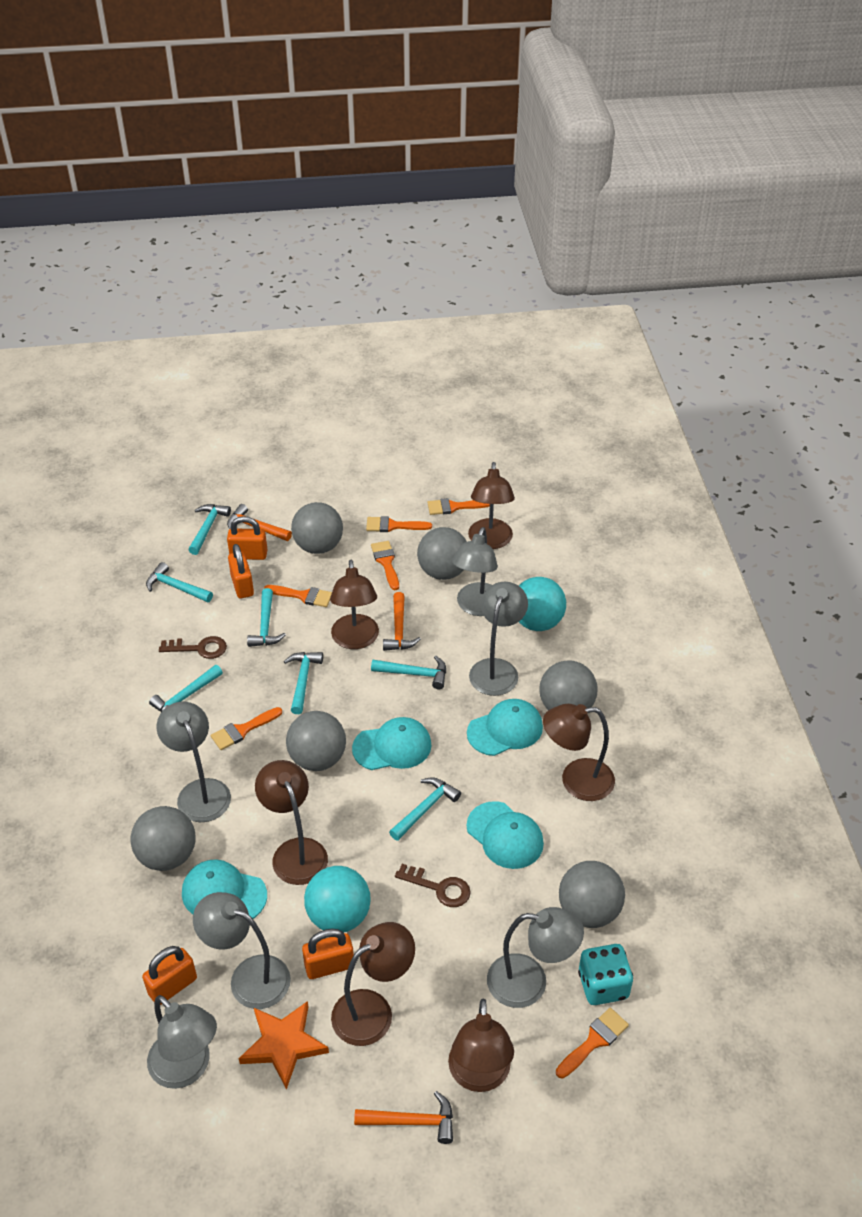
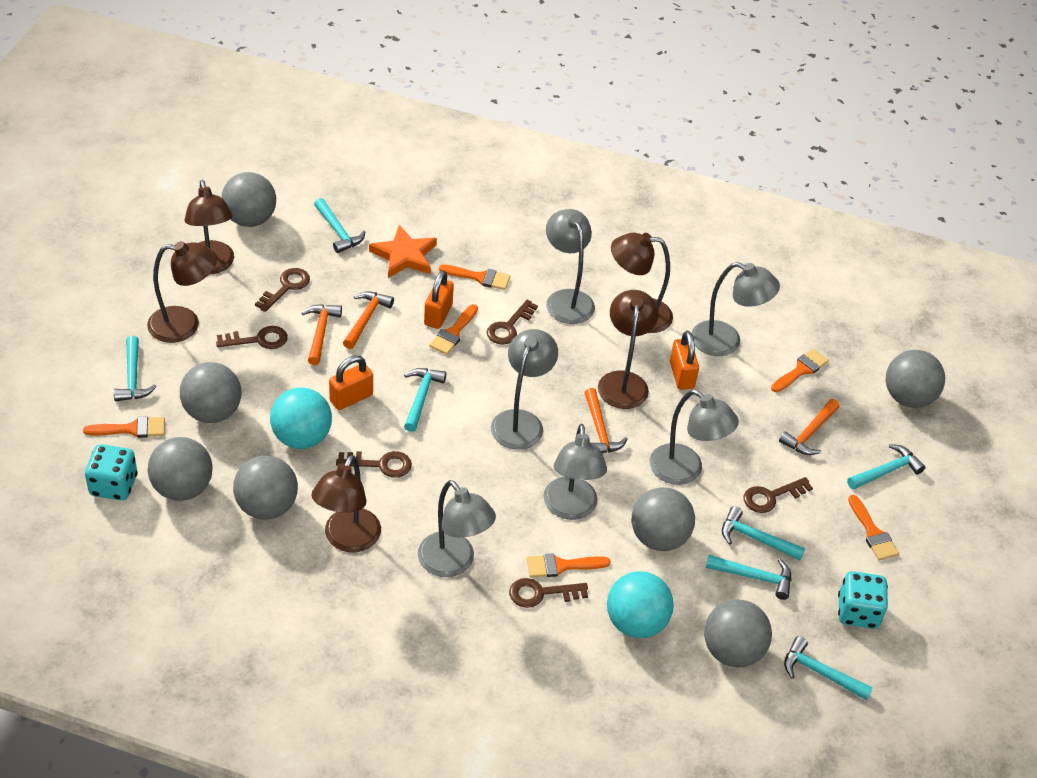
brown key: 2 -> 6
brown lamp: 6 -> 5
grey ball: 6 -> 7
orange hammer: 3 -> 4
orange padlock: 4 -> 3
turquoise cap: 4 -> 0
turquoise dice: 1 -> 2

